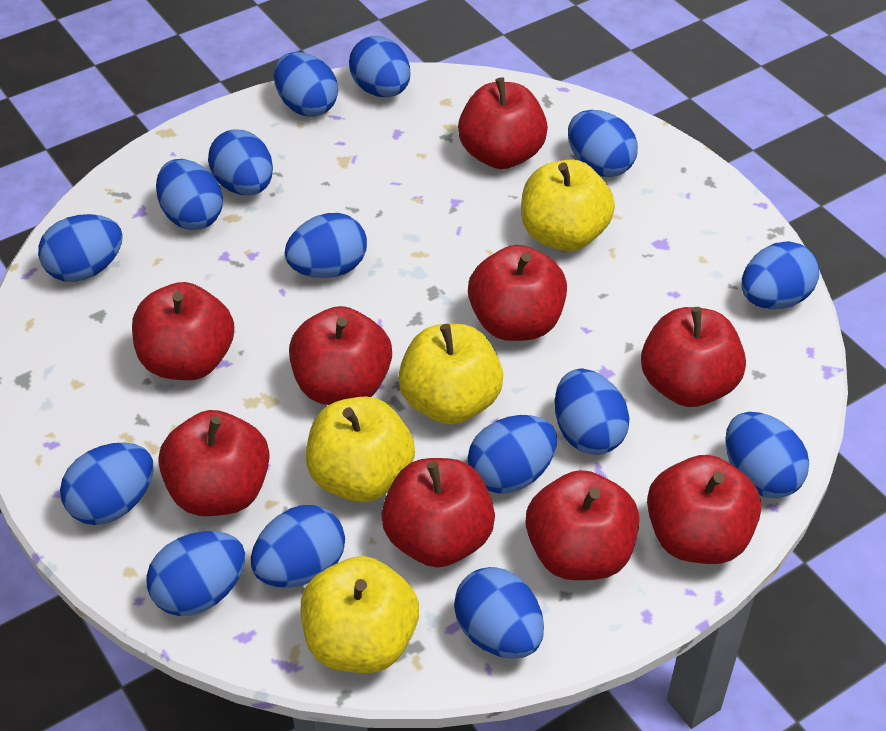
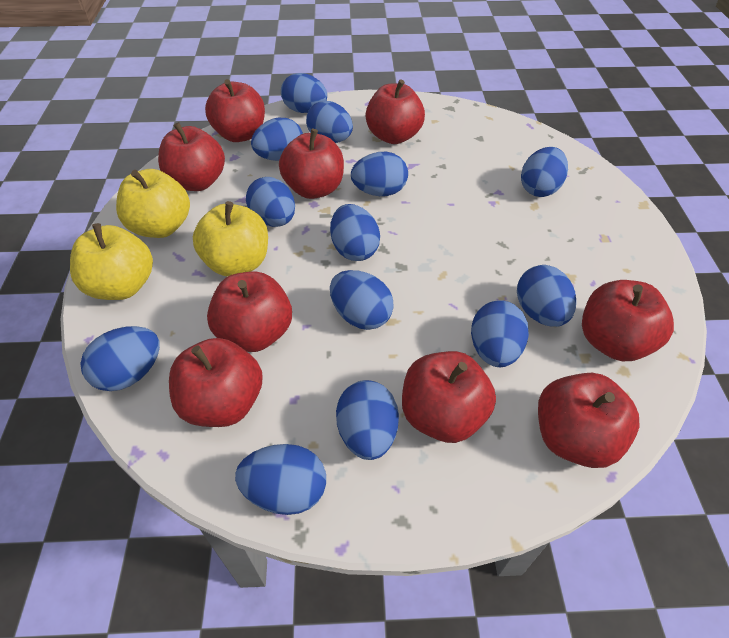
blue egg: 15 -> 13
yellow apple: 4 -> 3

